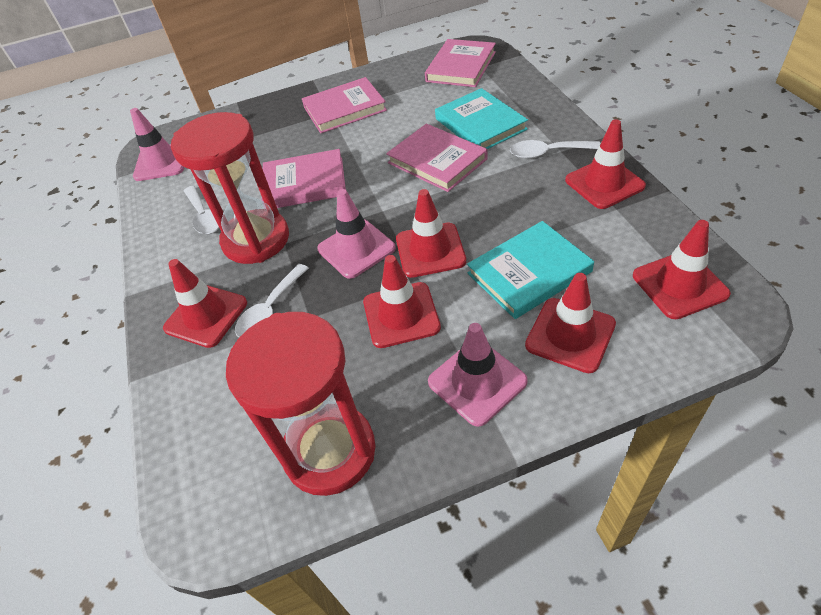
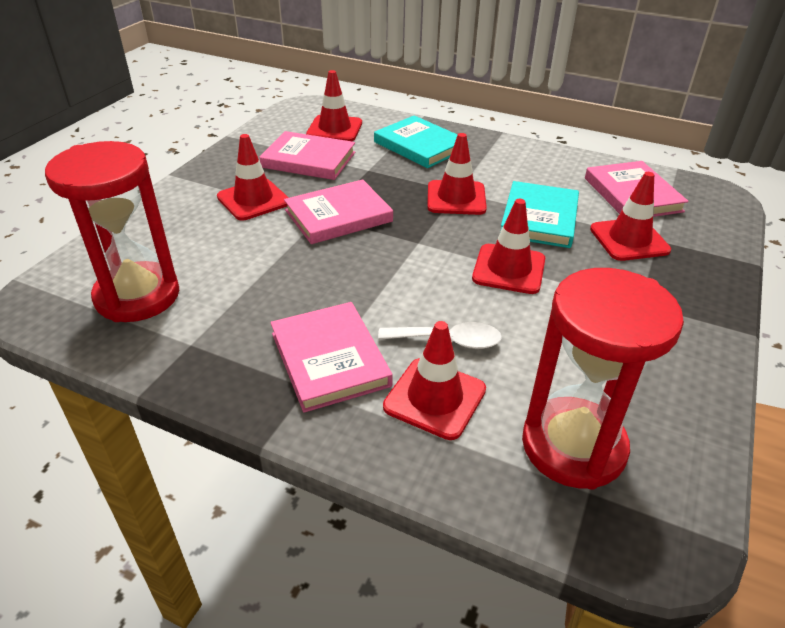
pink traffic cone: 3 -> 0
white spoon: 3 -> 1

